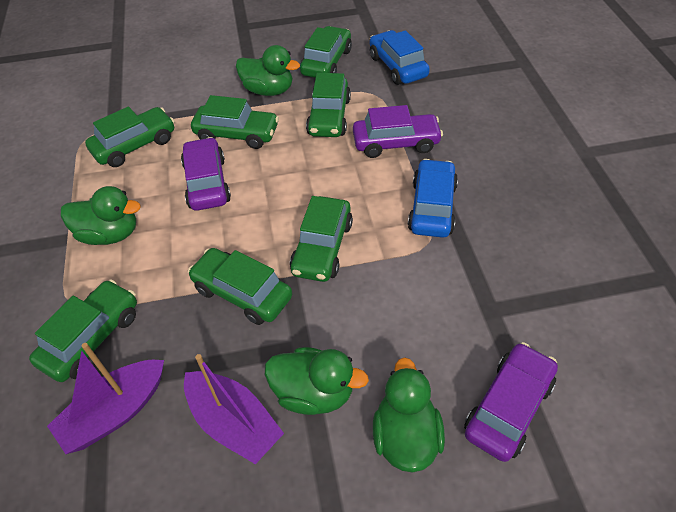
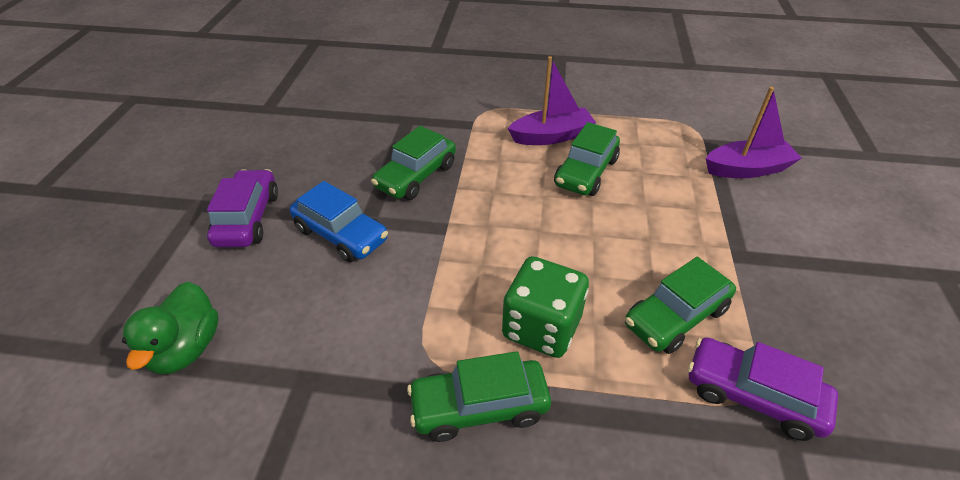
blue car: 2 -> 1
green car: 7 -> 4
green dice: 0 -> 1
green duck: 4 -> 1
purple car: 3 -> 2

